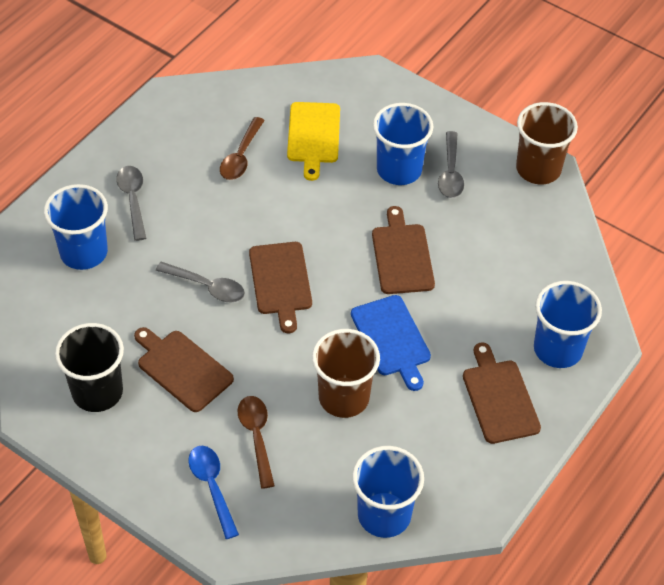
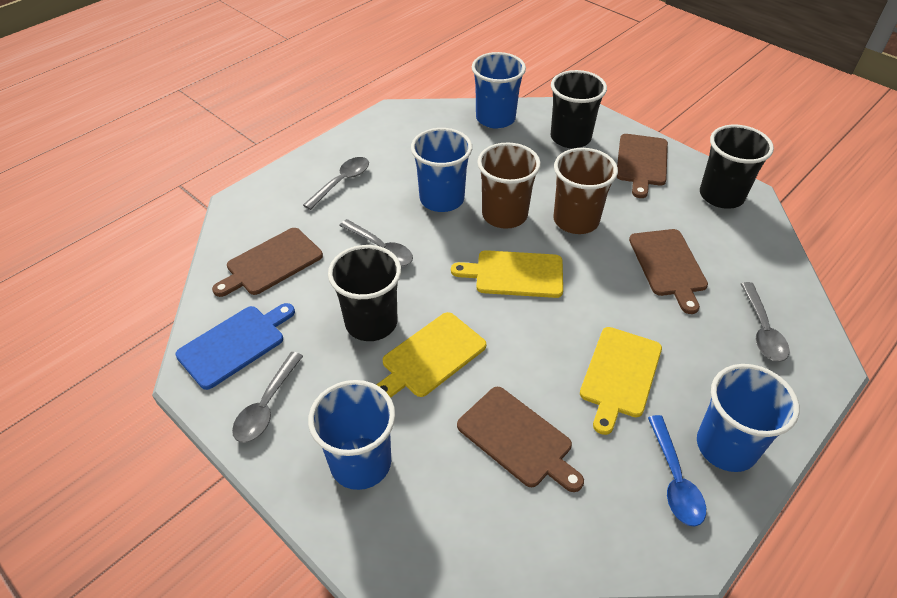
black cup: 1 -> 3
brown spoon: 2 -> 0
grey spoon: 3 -> 4
yellow cutting board: 1 -> 3

